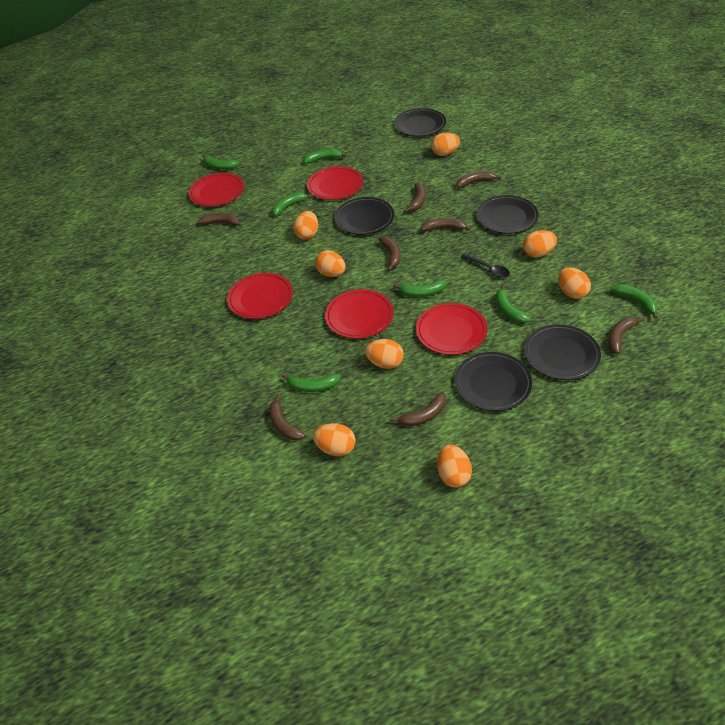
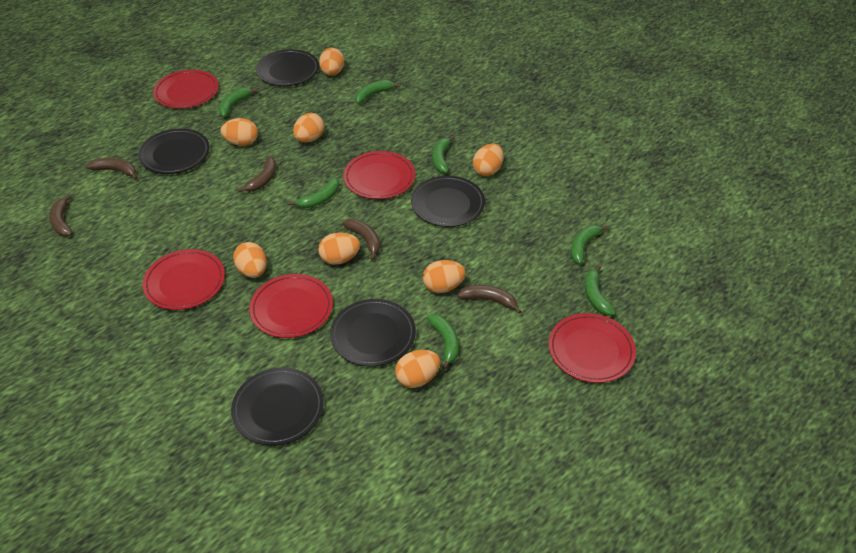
black spoon: 1 -> 0
brown banana: 8 -> 5

